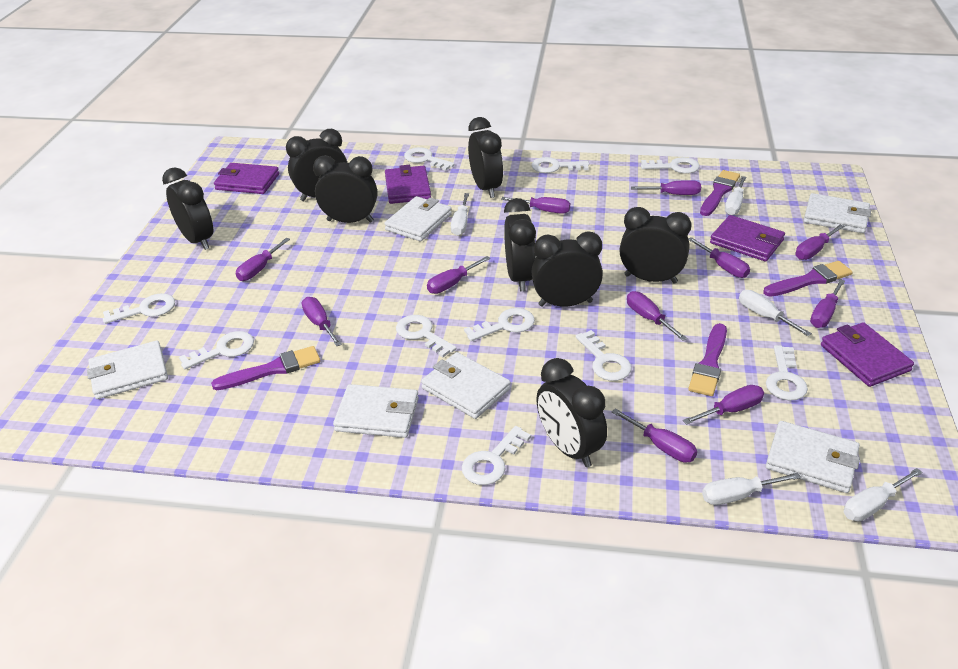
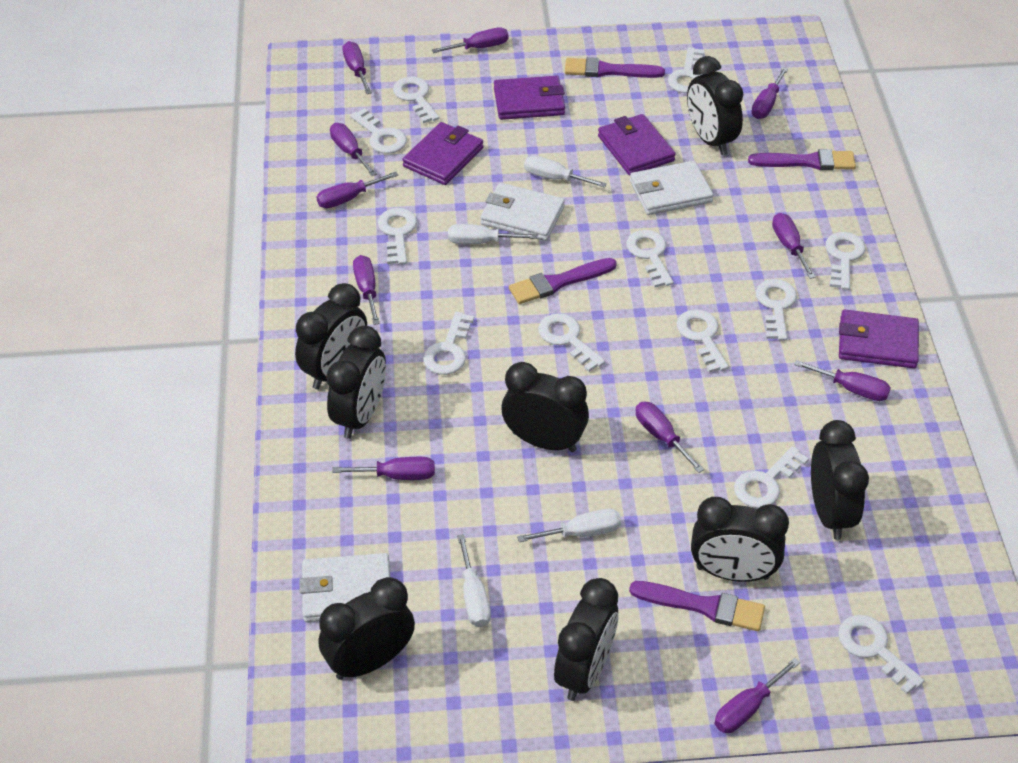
white key: 10 -> 12
white screwdriver: 5 -> 4
white wallet: 6 -> 3

